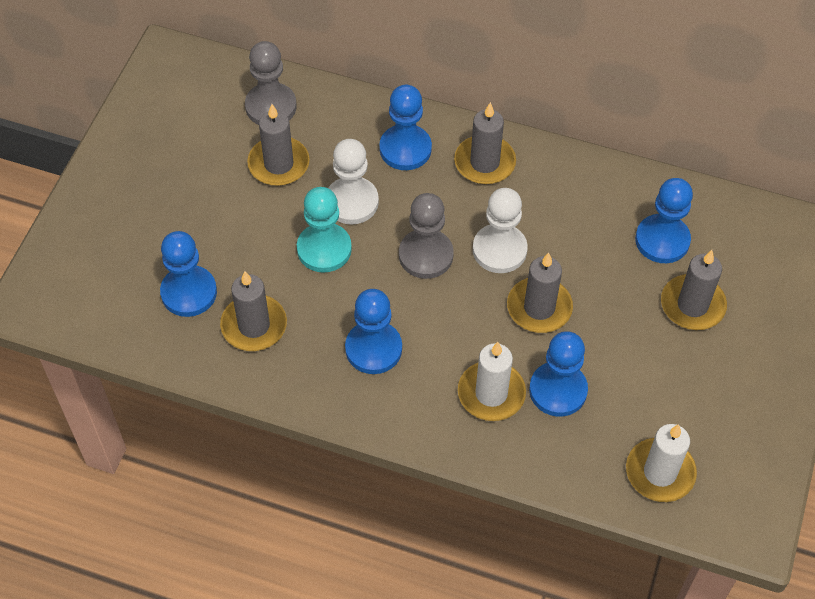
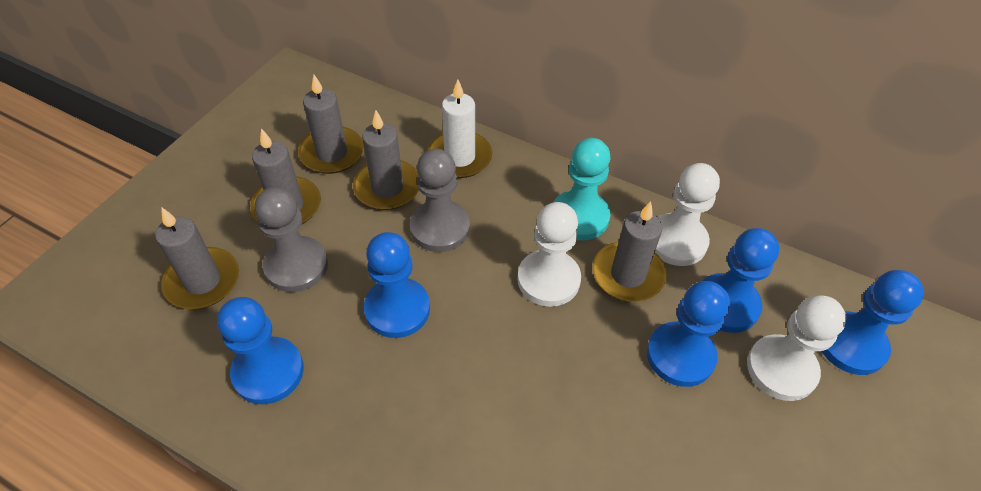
white candle: 2 -> 1
white pawn: 2 -> 3

